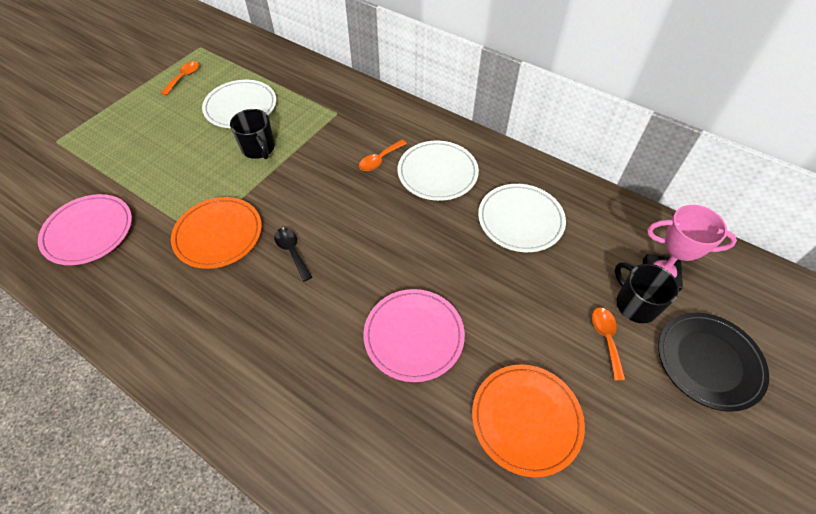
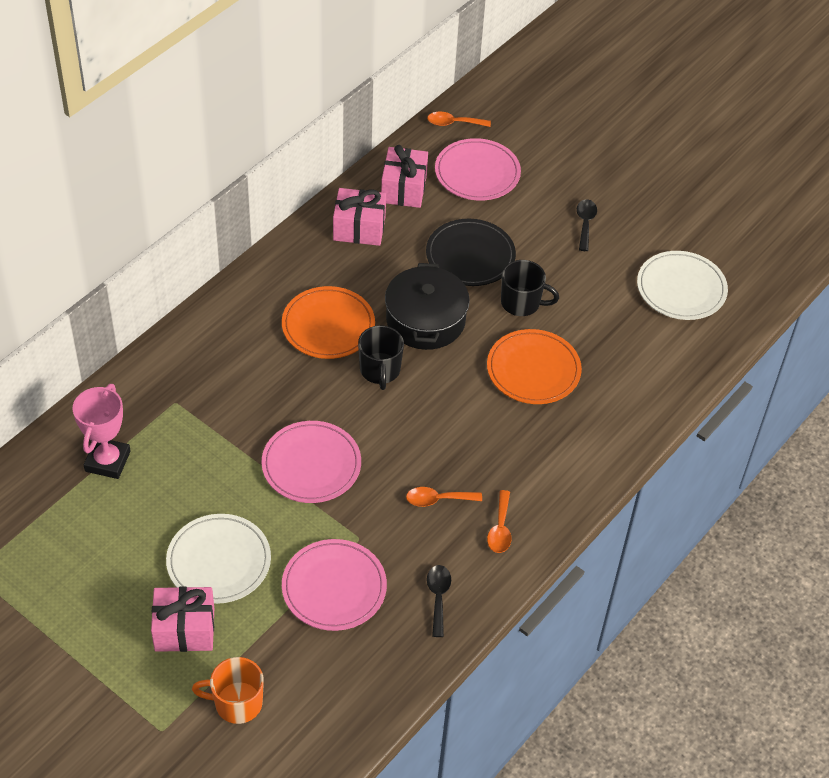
black pot: 0 -> 1
black spoon: 1 -> 2
orange mug: 0 -> 1
pink gift: 0 -> 3
pink plate: 2 -> 3
white plate: 3 -> 2

